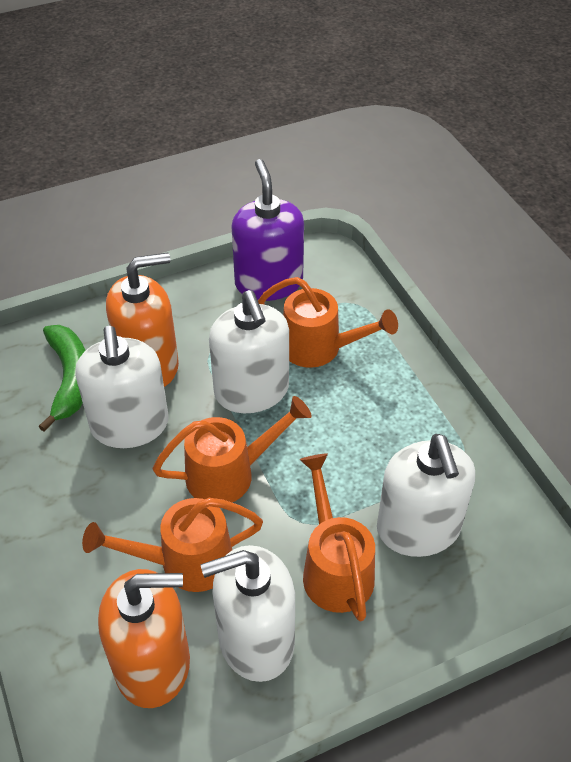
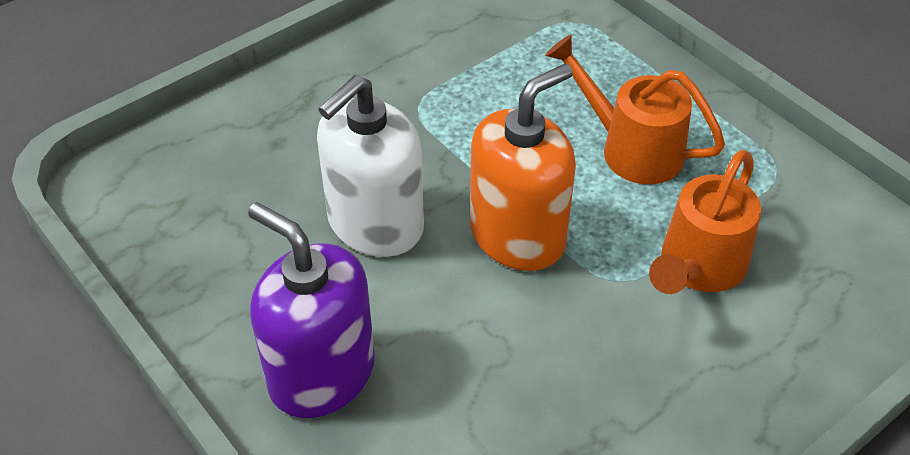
green banana: 1 -> 0
orange soap dispenser: 2 -> 1
orange watering can: 4 -> 2
white soap dispenser: 4 -> 1

